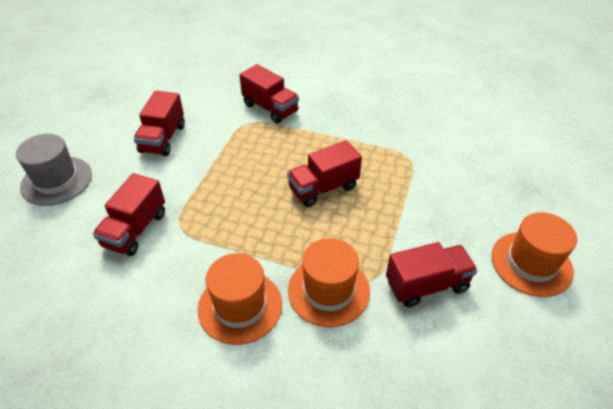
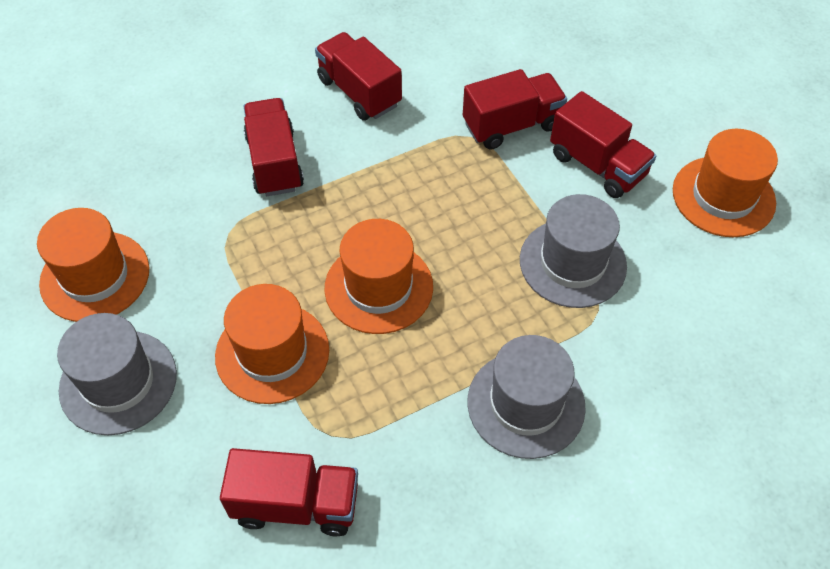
grey hat: 1 -> 3
orange hat: 3 -> 4

